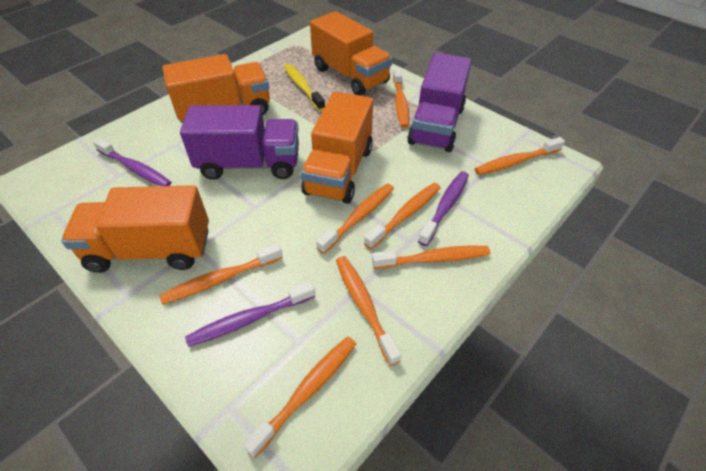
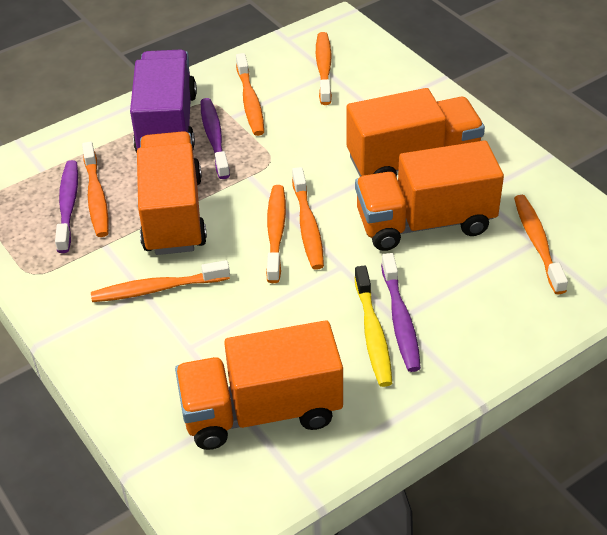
orange toothbrush: 8 -> 7
purple truck: 2 -> 1

